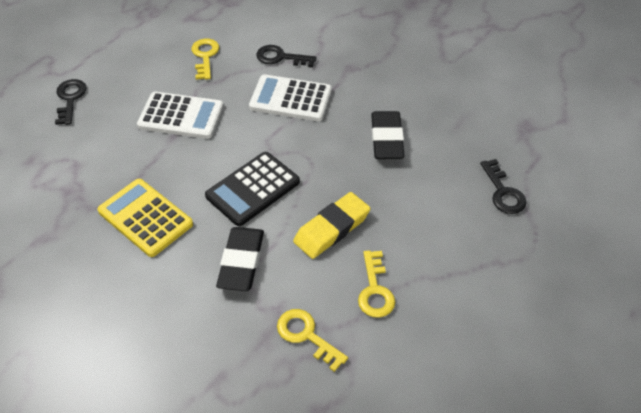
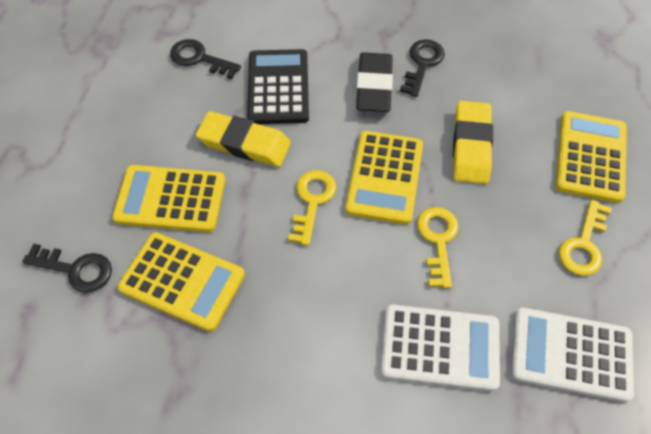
black eraser: 2 -> 1
yellow calculator: 1 -> 4
yellow eraser: 1 -> 2

